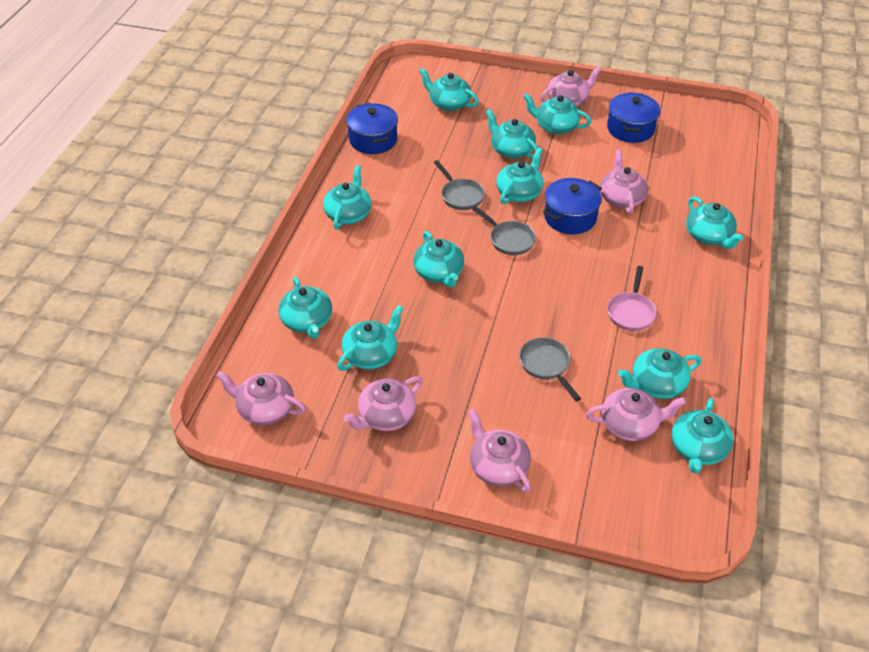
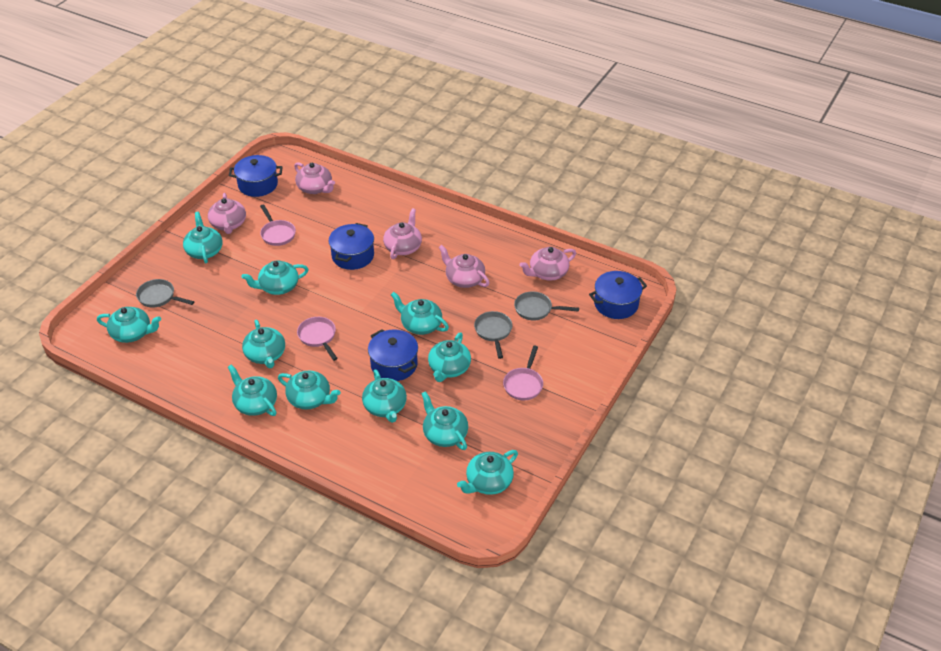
blue pot: 3 -> 4
pink pan: 1 -> 3
pink teapot: 6 -> 5

